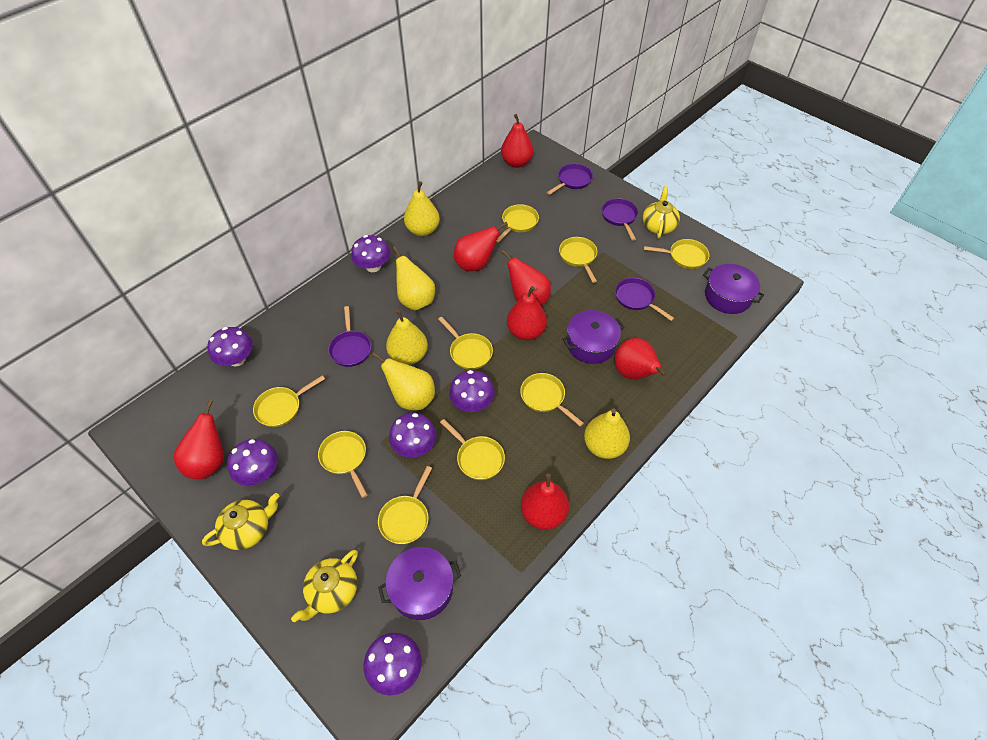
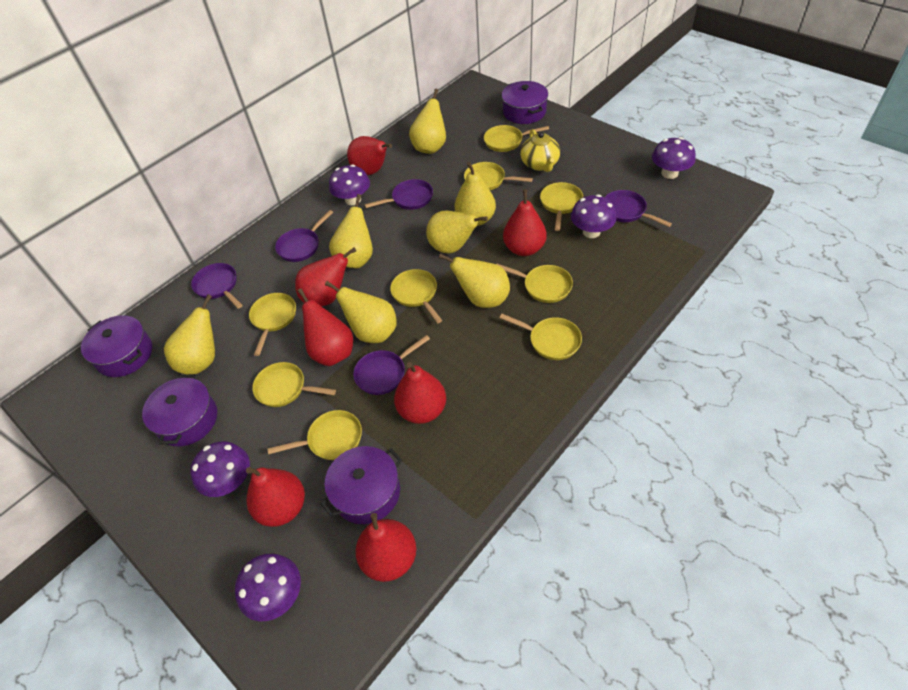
purple mushroom: 6 -> 5
purple pan: 4 -> 5
purple pot: 3 -> 4
yellow pear: 5 -> 7
yellow teapot: 3 -> 1

